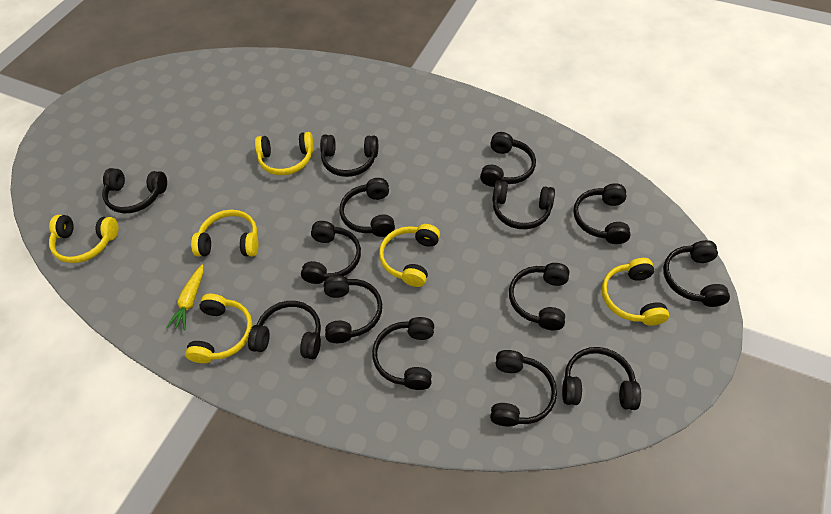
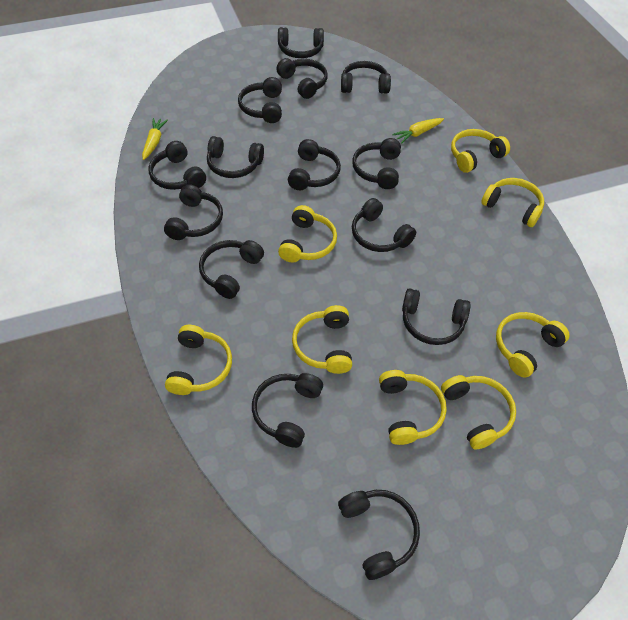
yellow carrot: 1 -> 2
yellow headphones: 6 -> 8

